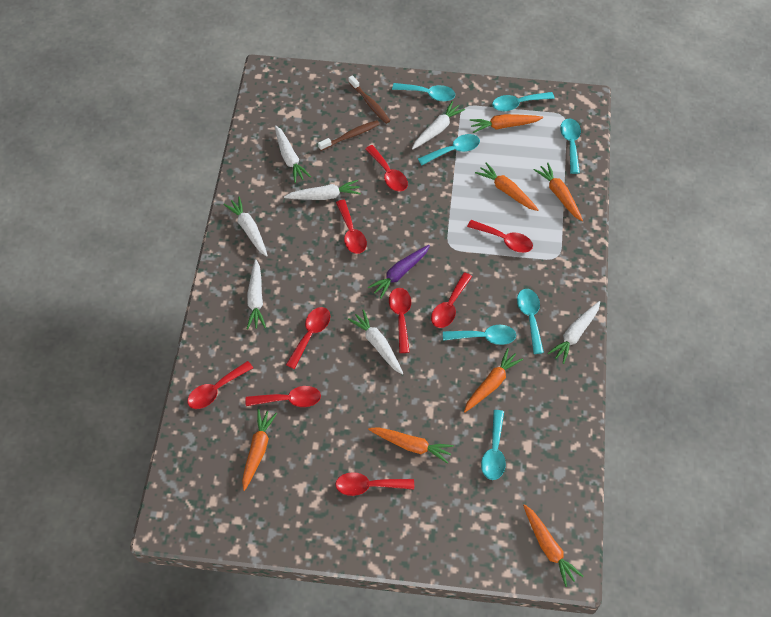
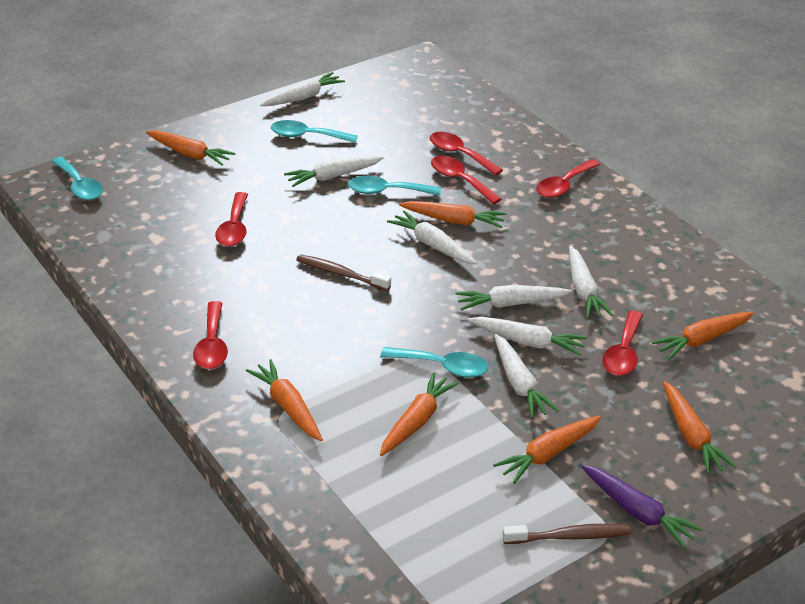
red spoon: 9 -> 6
turquoise spoon: 7 -> 4

